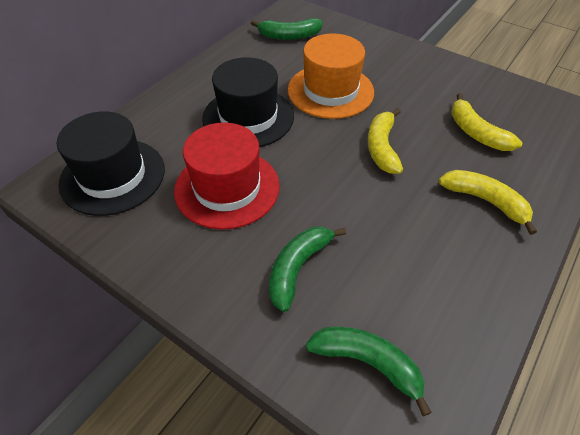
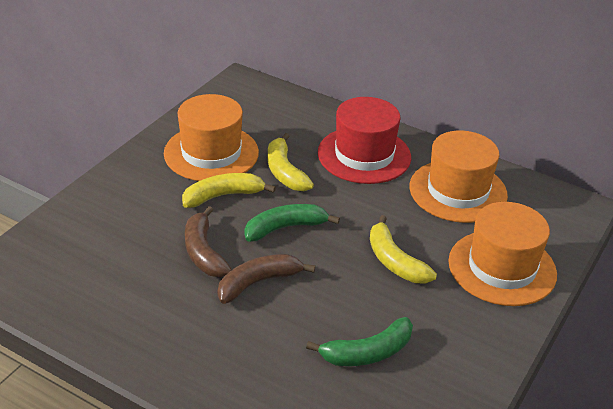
black hat: 2 -> 0
brown banana: 0 -> 2
green banana: 3 -> 2
orange hat: 1 -> 3

